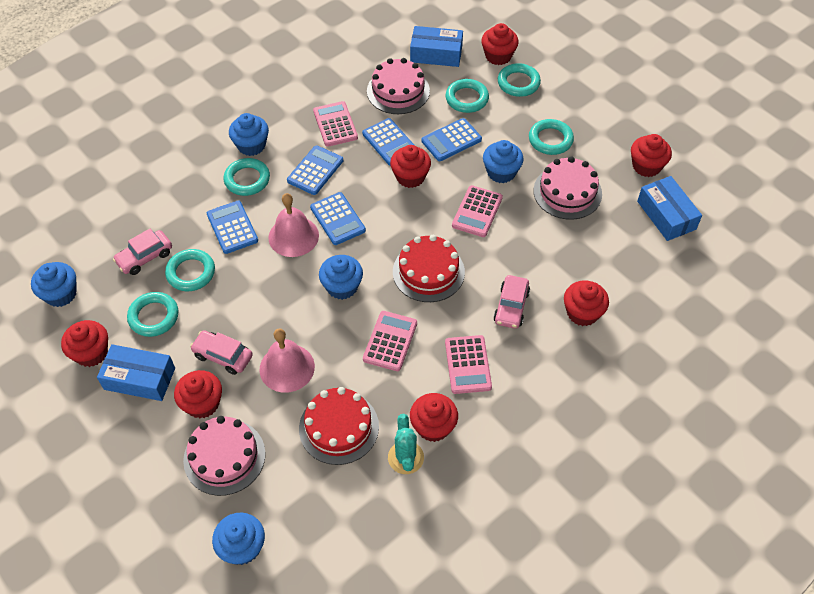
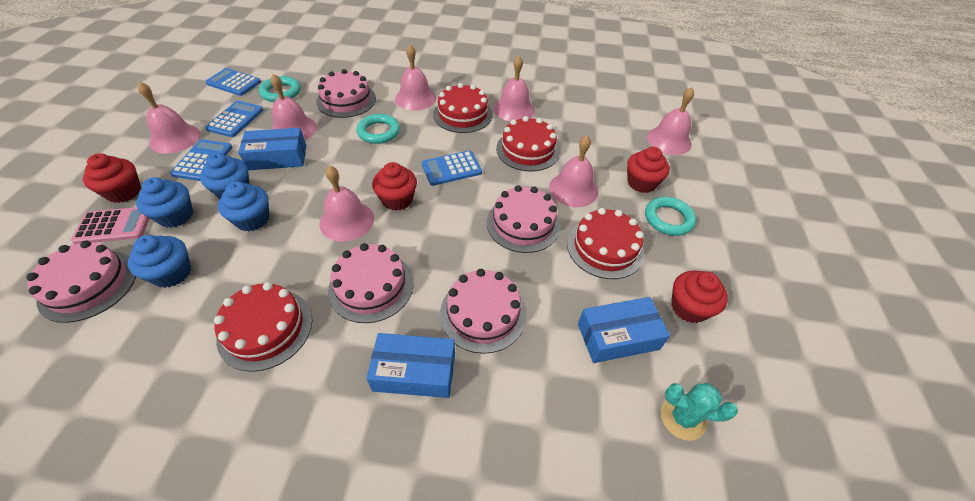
blue calculator: 5 -> 4
blue cupcake: 5 -> 4
pink bell: 2 -> 7
pink cake: 3 -> 5
pink calculator: 4 -> 1
pink car: 3 -> 0
red cake: 2 -> 4
red cupcake: 7 -> 4
turquoise ring: 6 -> 3

